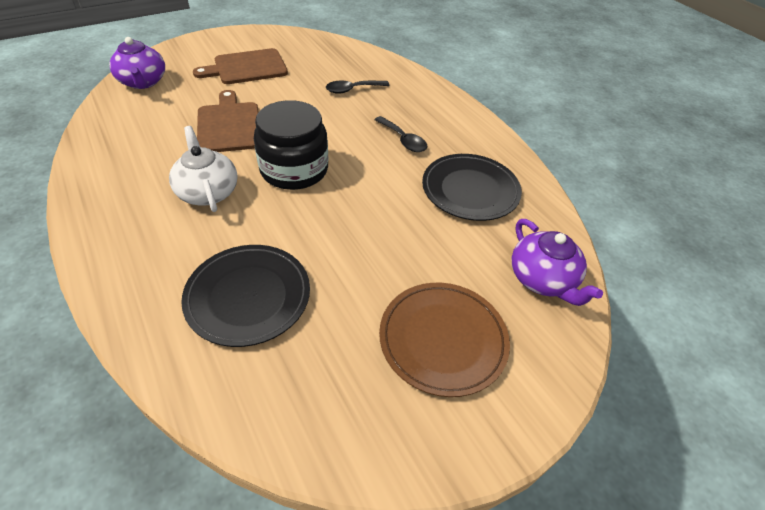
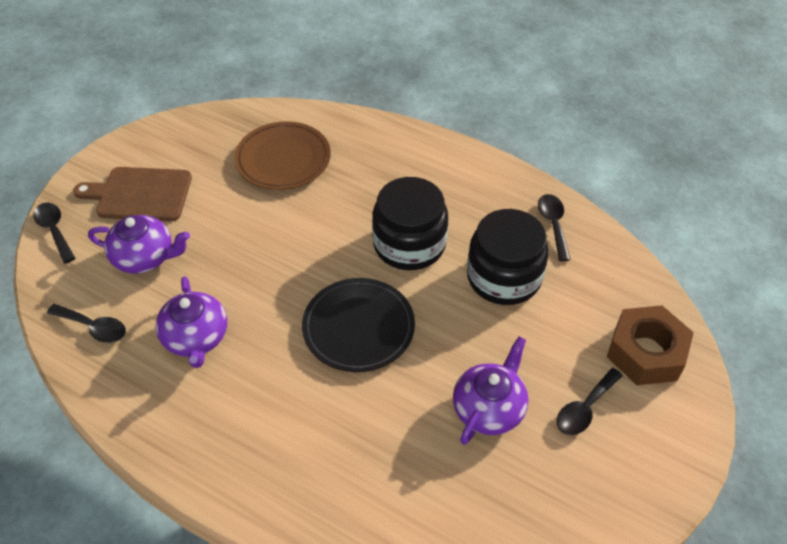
black jar: 1 -> 2
black plate: 2 -> 1
black spoon: 2 -> 4
brown cutting board: 2 -> 1
brown nut: 0 -> 1
purple teapot: 2 -> 3
white teapot: 1 -> 0

